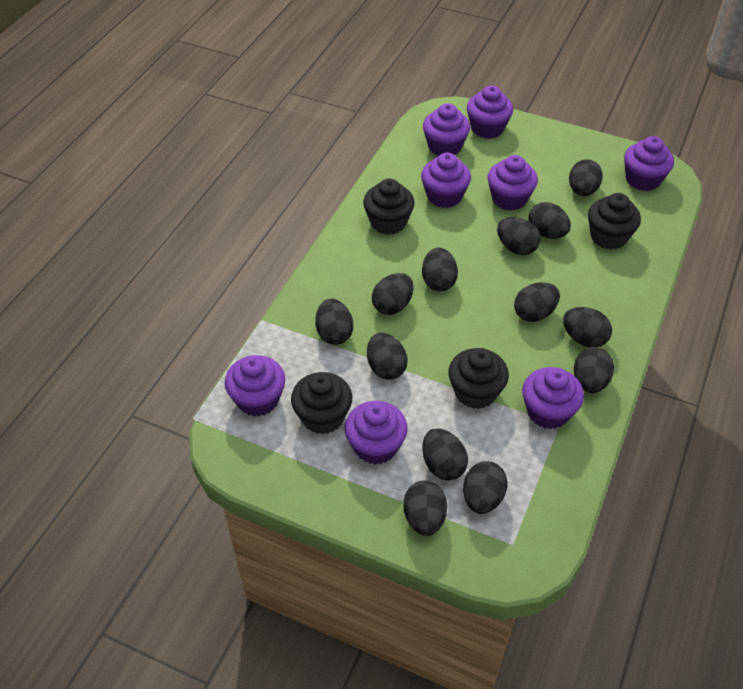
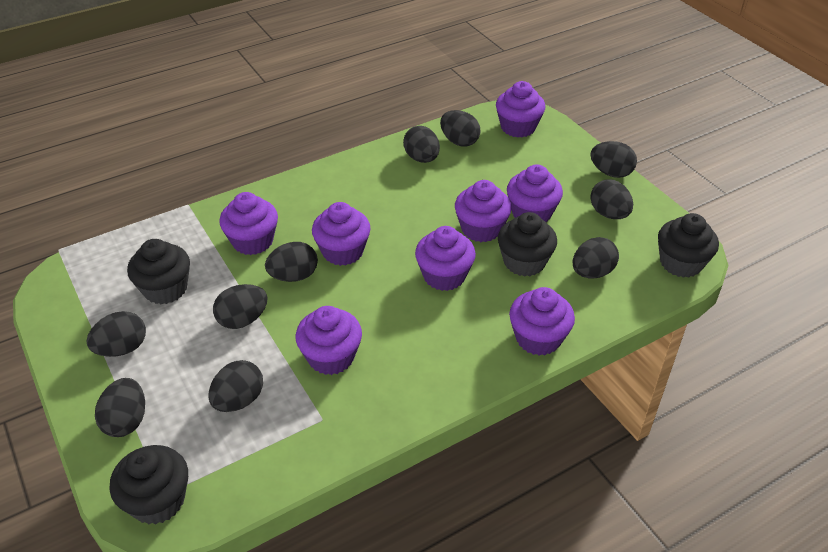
black egg: 13 -> 10

